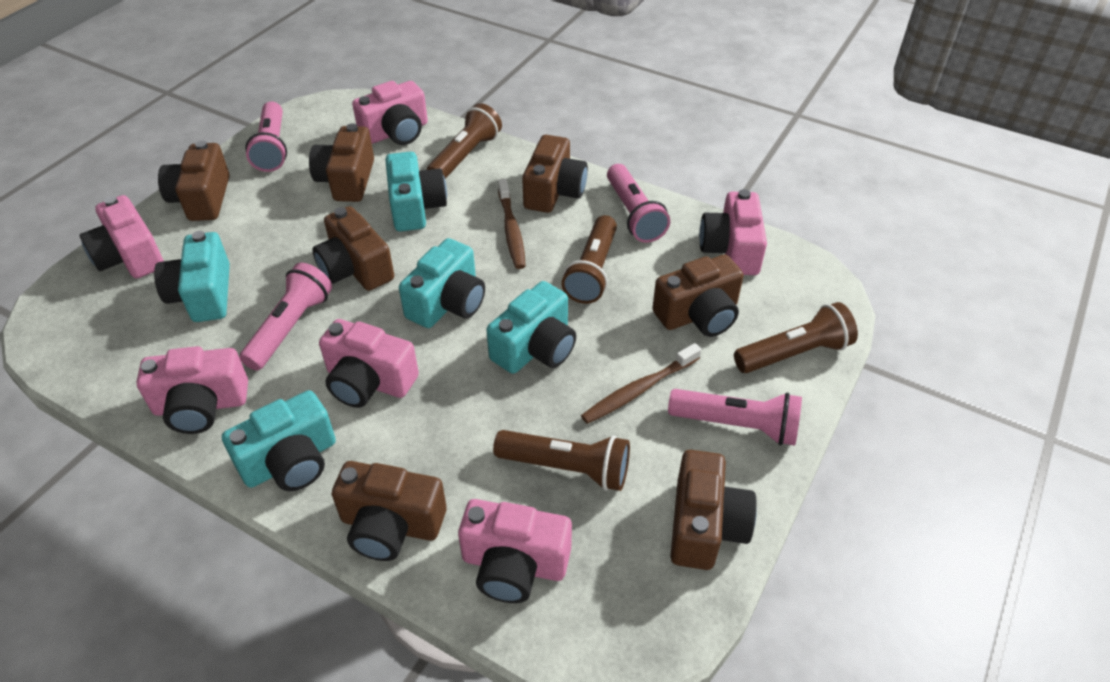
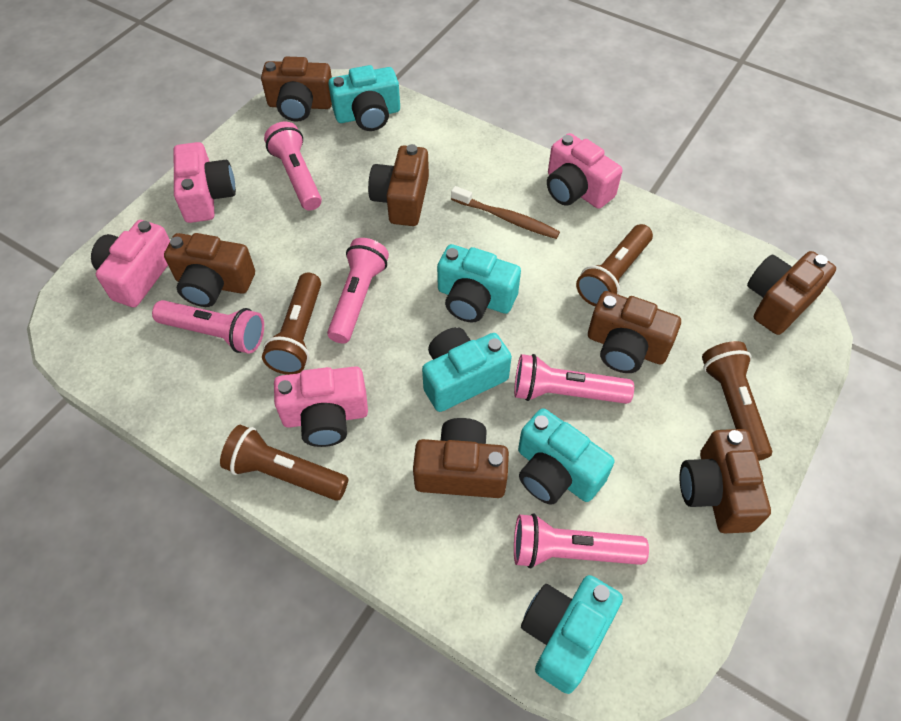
brown toothbrush: 2 -> 1
pink camera: 6 -> 4
pink flashlight: 4 -> 5

